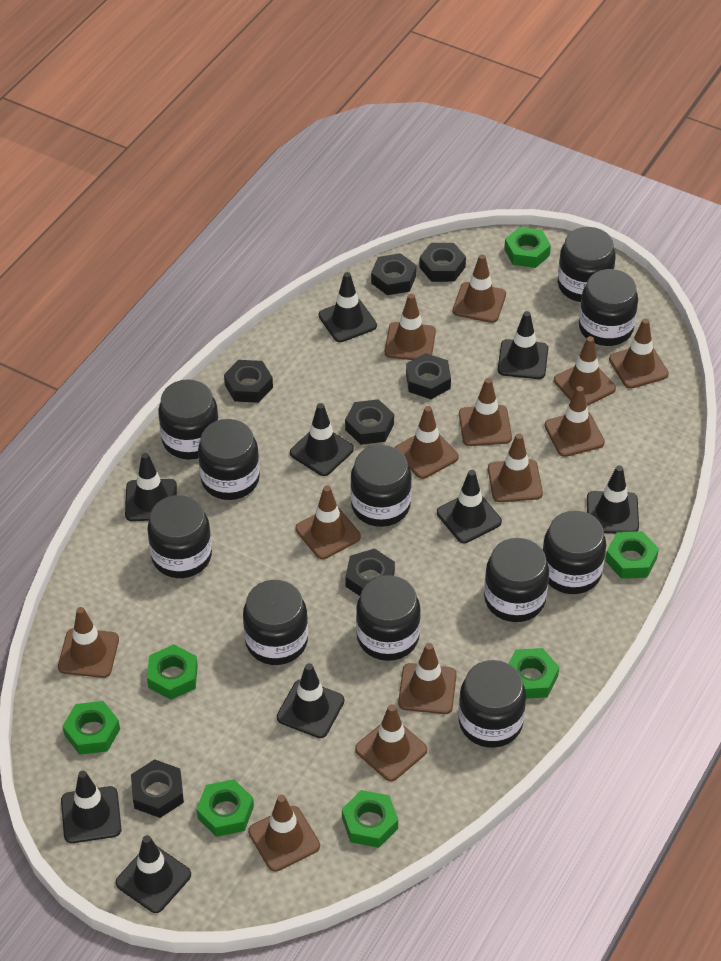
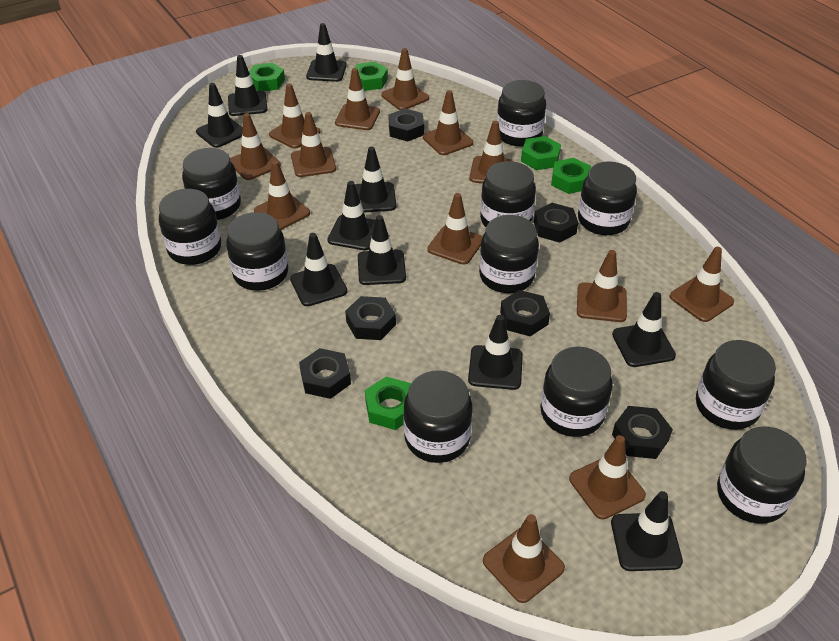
black nut: 7 -> 6
black traffic cone: 9 -> 10
green nut: 7 -> 5

